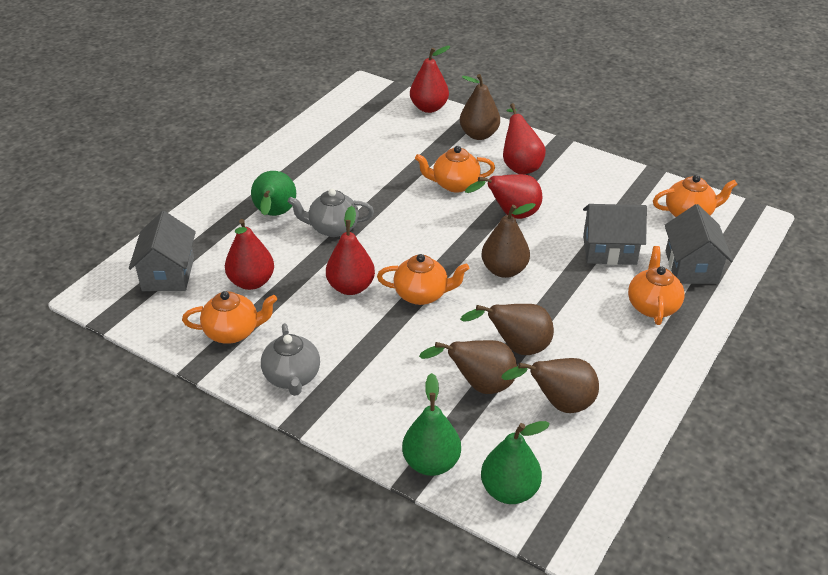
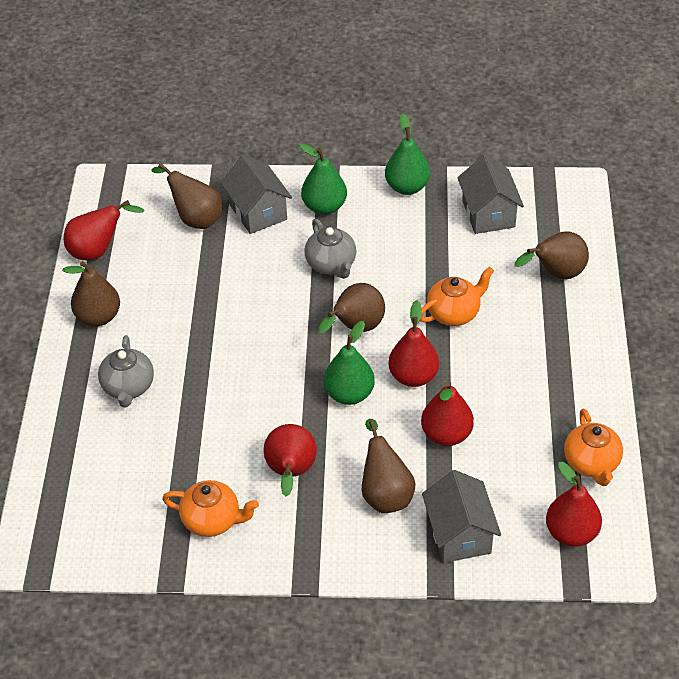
orange teapot: 5 -> 3

